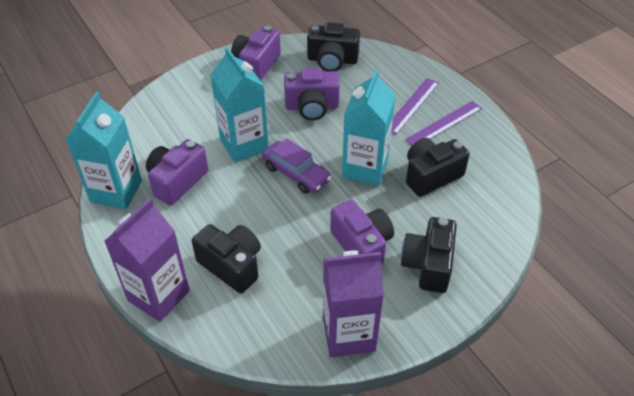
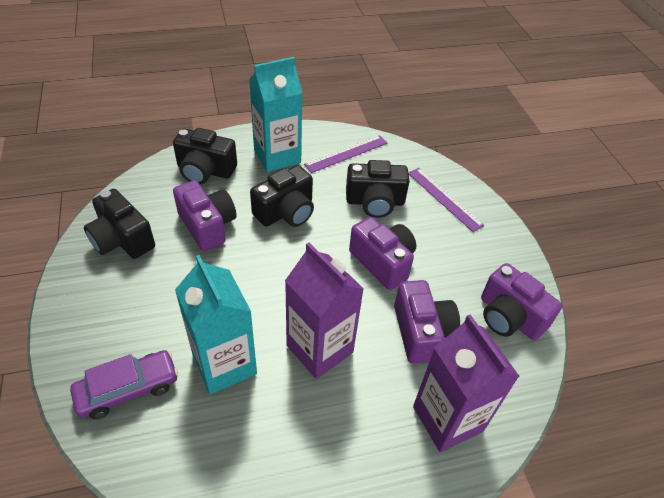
turquoise carton: 3 -> 2

